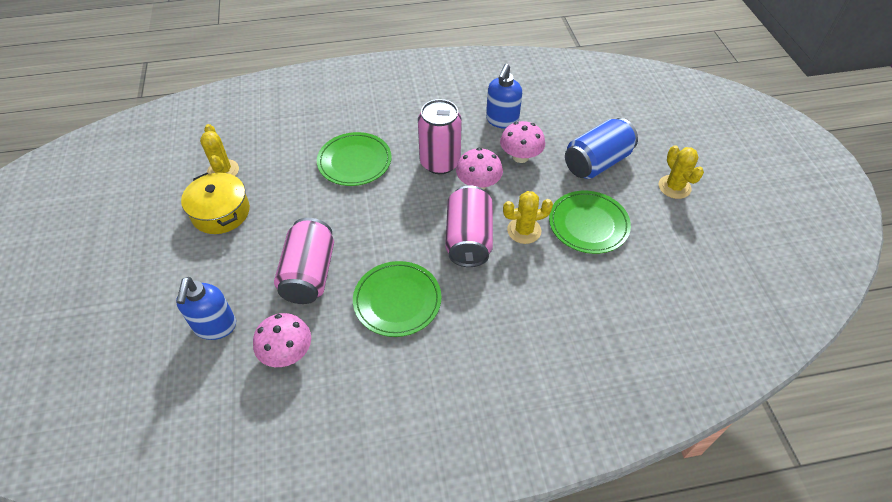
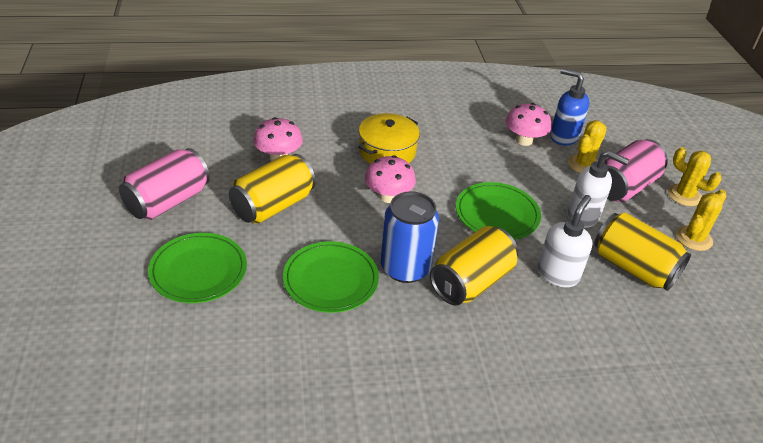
blue soap dispenser: 2 -> 1
pink can: 3 -> 2
white soap dispenser: 0 -> 2
yellow can: 0 -> 3

